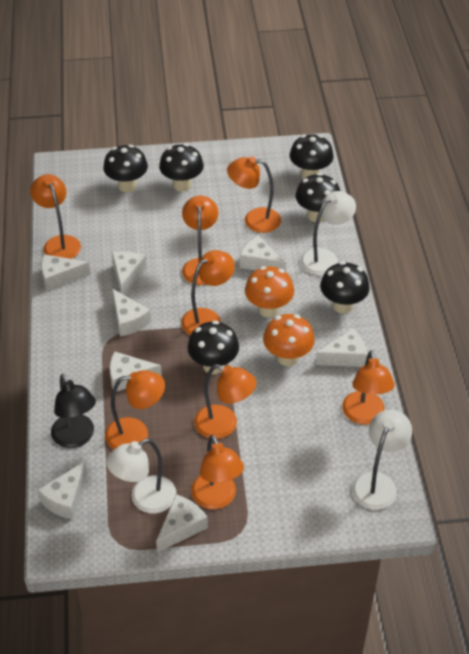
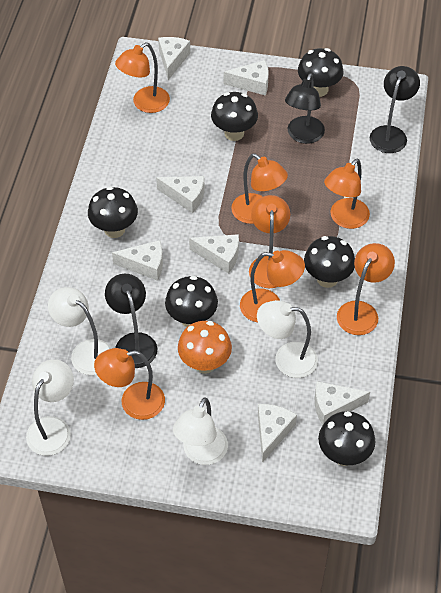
black lamp: 1 -> 3
orange lamp: 8 -> 7
orange mushroom: 2 -> 1
white cheese: 8 -> 7
white lamp: 3 -> 4

